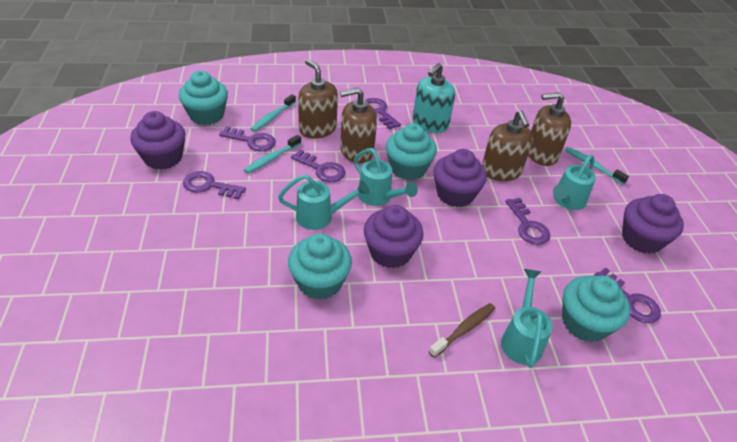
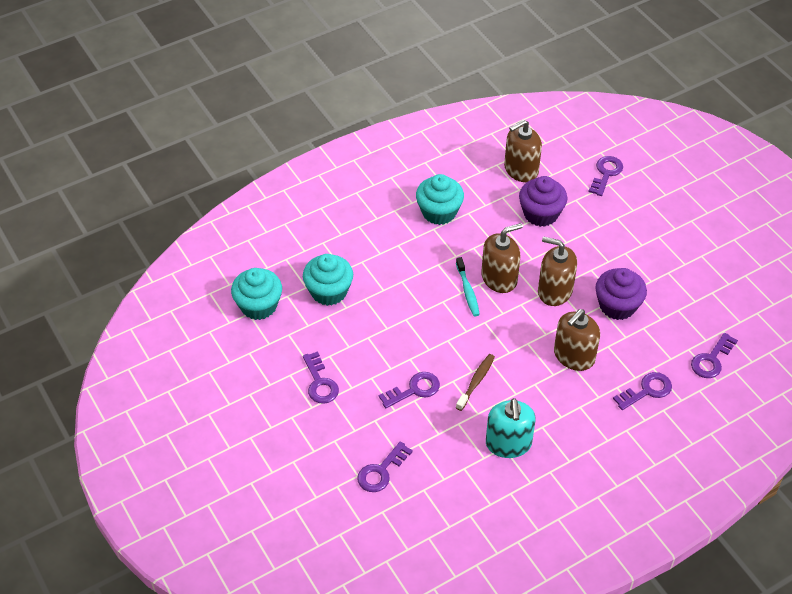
purple cupcake: 4 -> 2
turquoise cupcake: 4 -> 3
turquoise toothbrush: 3 -> 1
turquoise watering can: 4 -> 0

